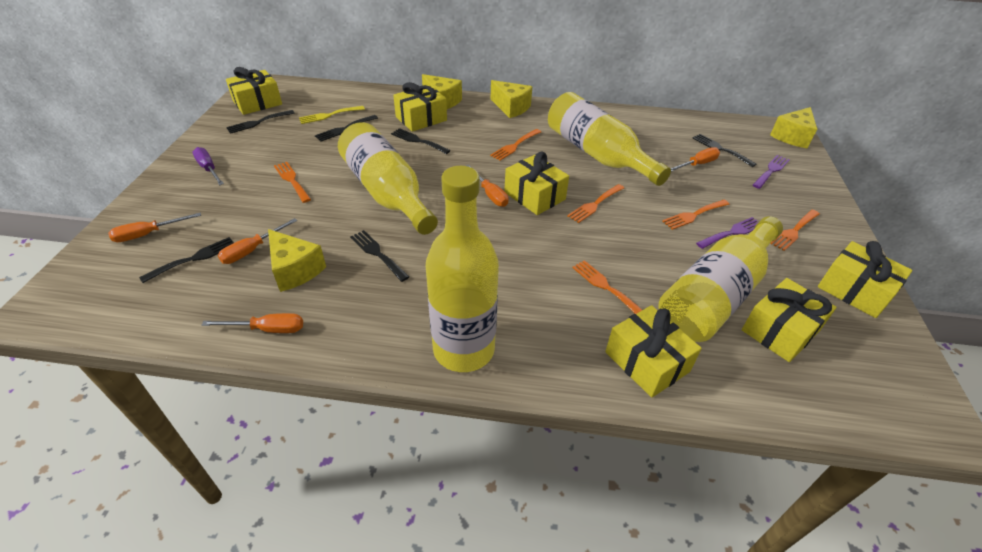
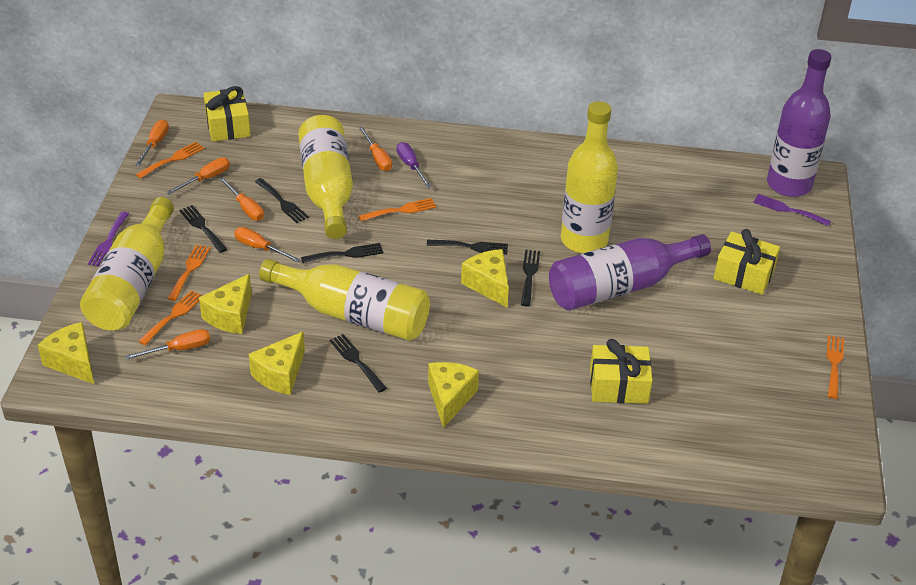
orange fork: 6 -> 5
orange screwdriver: 5 -> 6
purple bottle: 0 -> 2
yellow cheese: 4 -> 5
yellow fork: 1 -> 0
yellow gift: 6 -> 3

